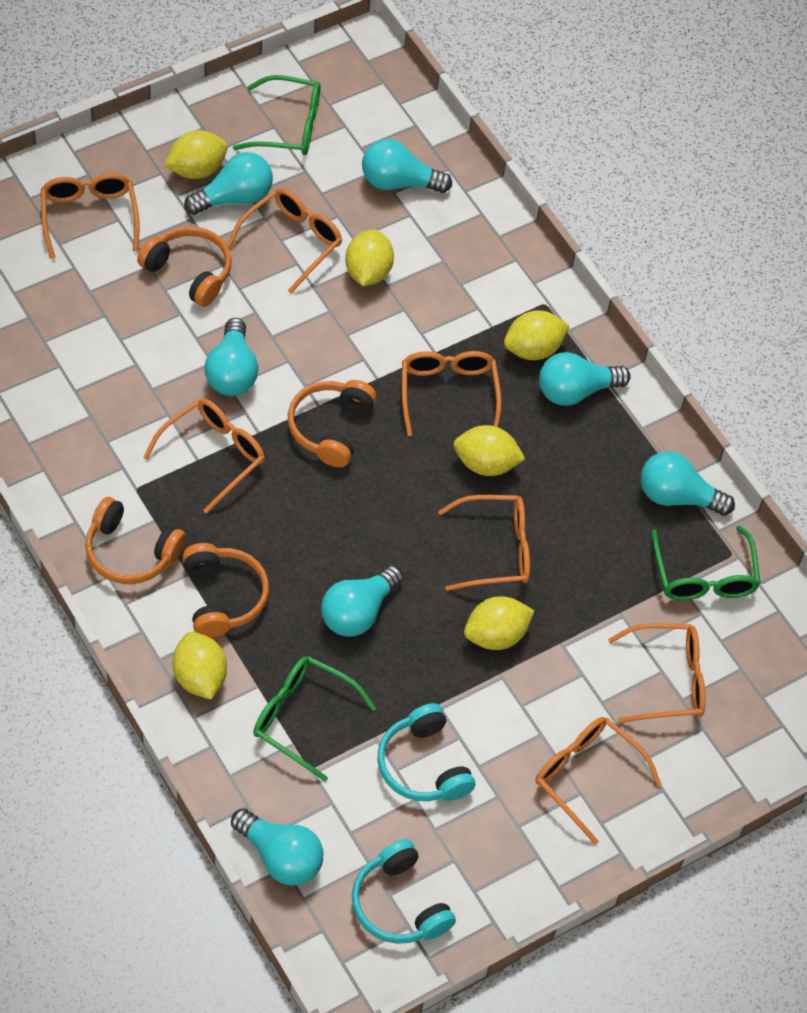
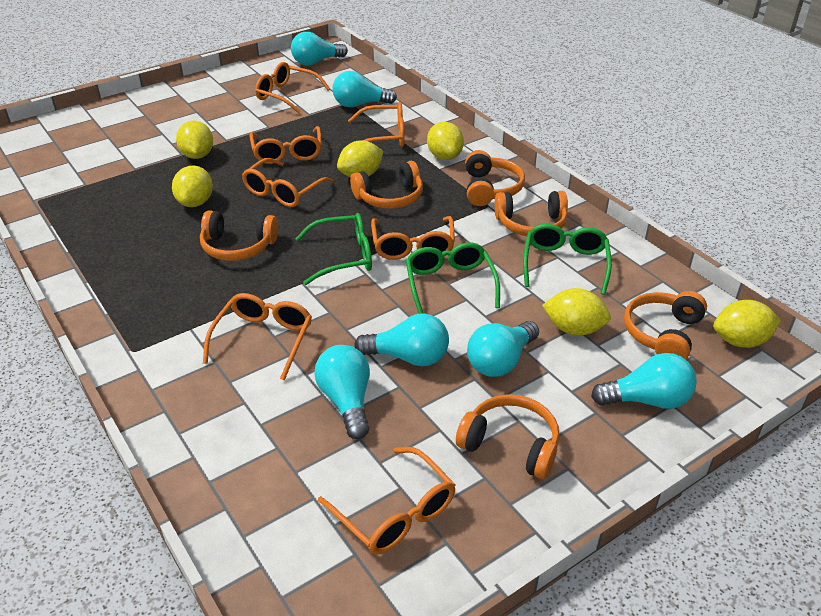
orange headphones: 4 -> 6
turquoise headphones: 2 -> 0
turquoise light bulb: 7 -> 6

